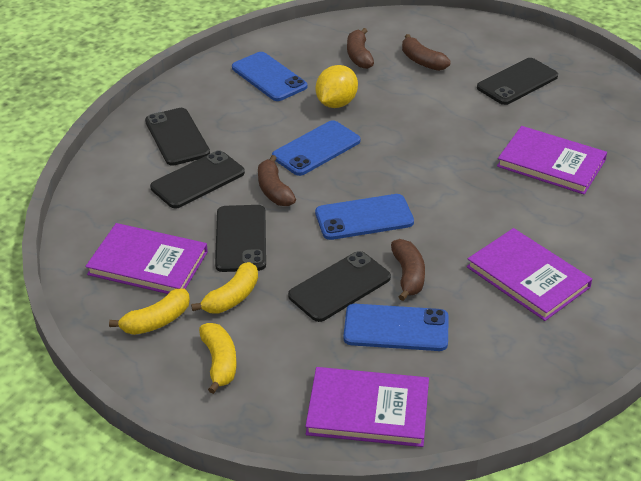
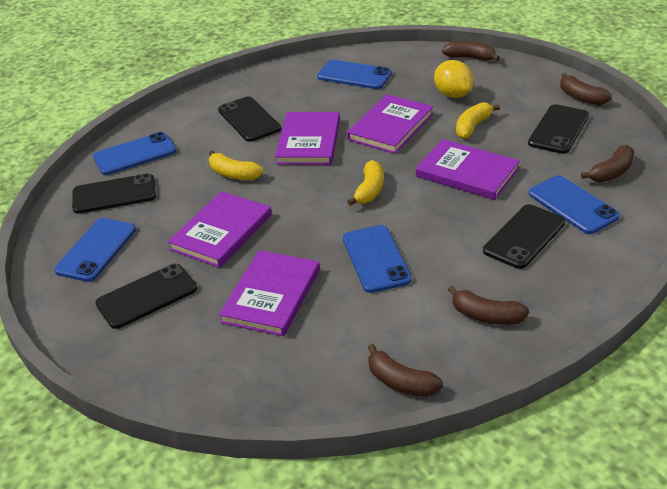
blue phone: 4 -> 5
brown banana: 4 -> 5
purple book: 4 -> 5

